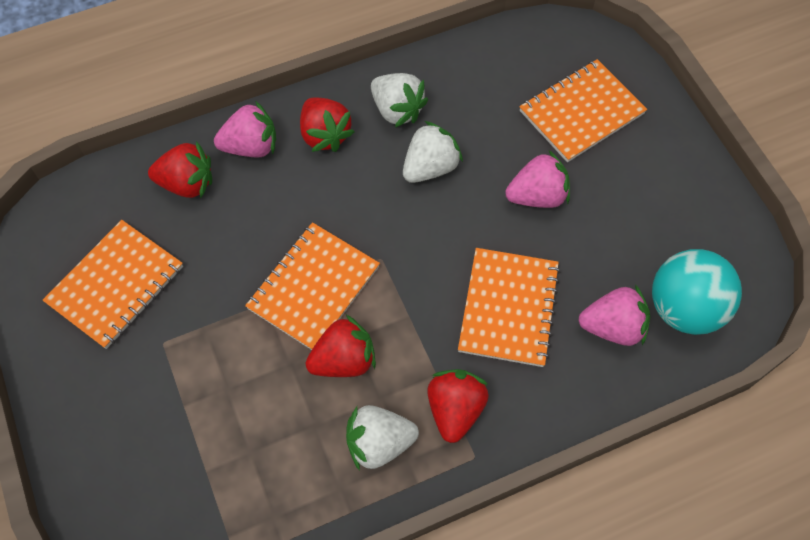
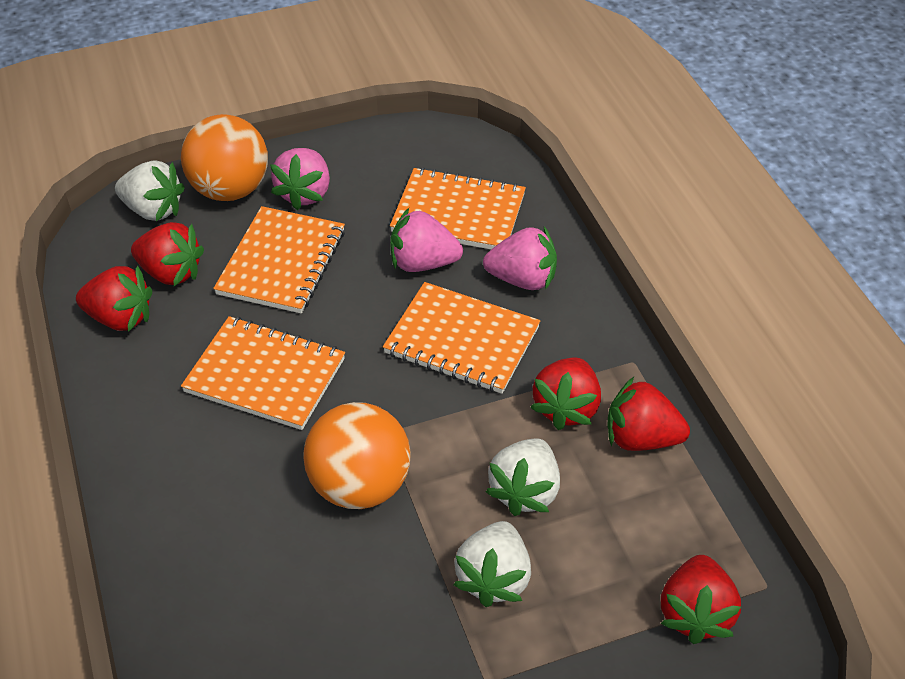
orange ball: 0 -> 2
red strawberry: 4 -> 5
turquoise ball: 1 -> 0

